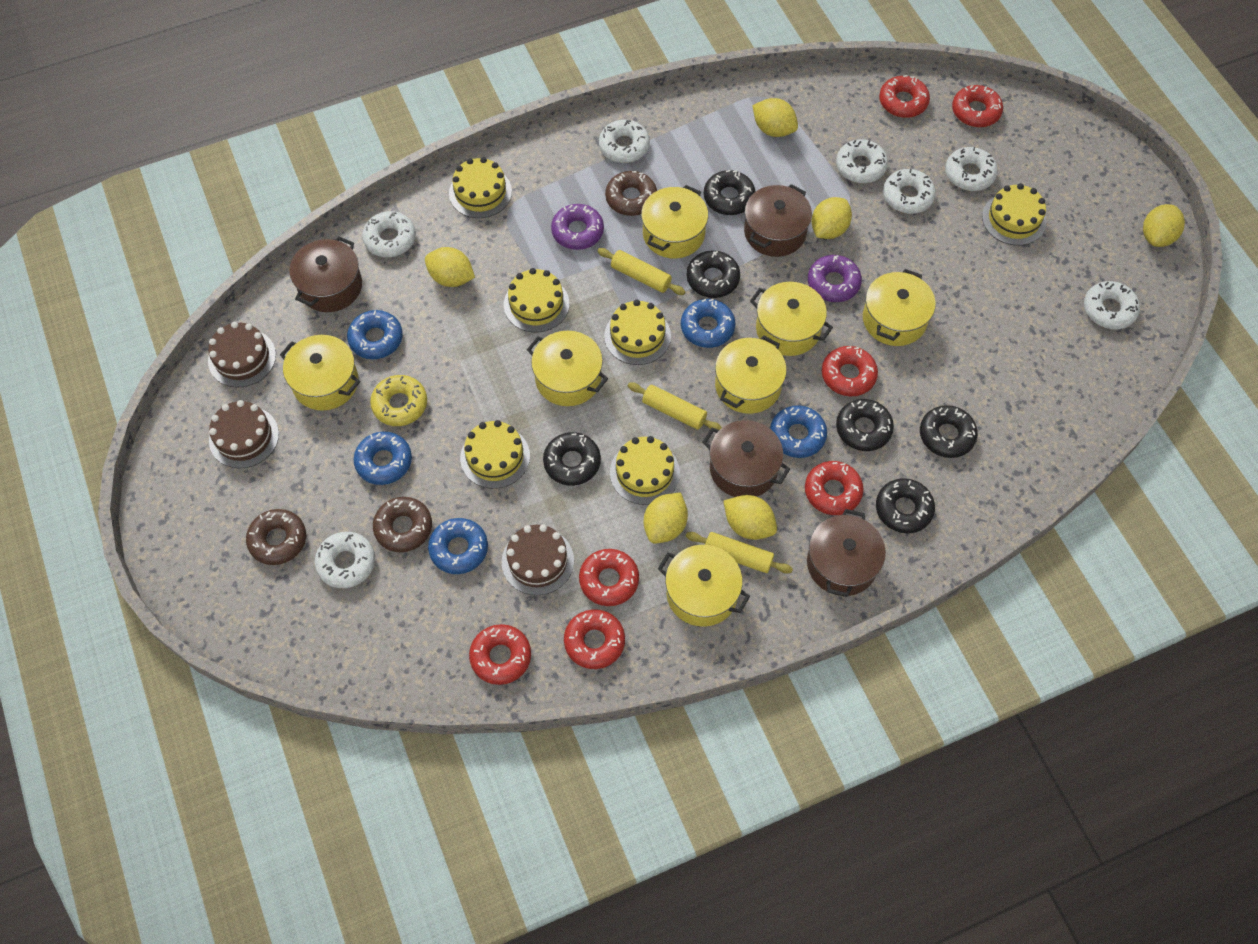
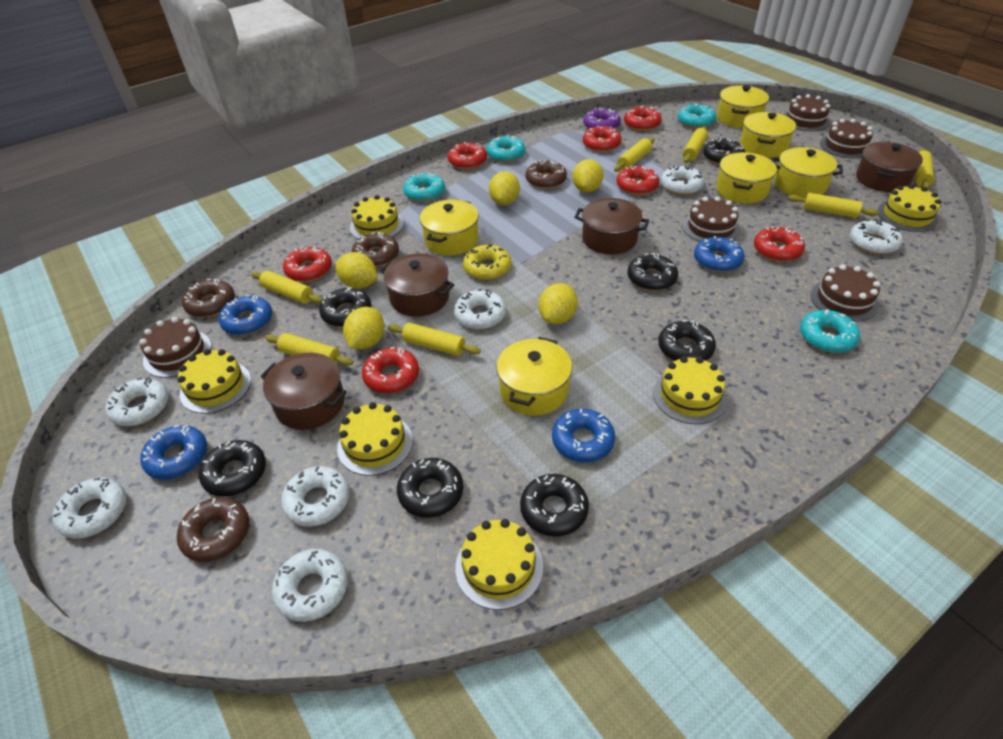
black donut: 6 -> 7
blue donut: 5 -> 4
brown cake: 3 -> 5
brown donut: 3 -> 4
purple donut: 2 -> 1
turquoise donut: 0 -> 4
yellow lemon: 6 -> 5
yellow pot: 7 -> 6
yellow rolling pin: 3 -> 7

